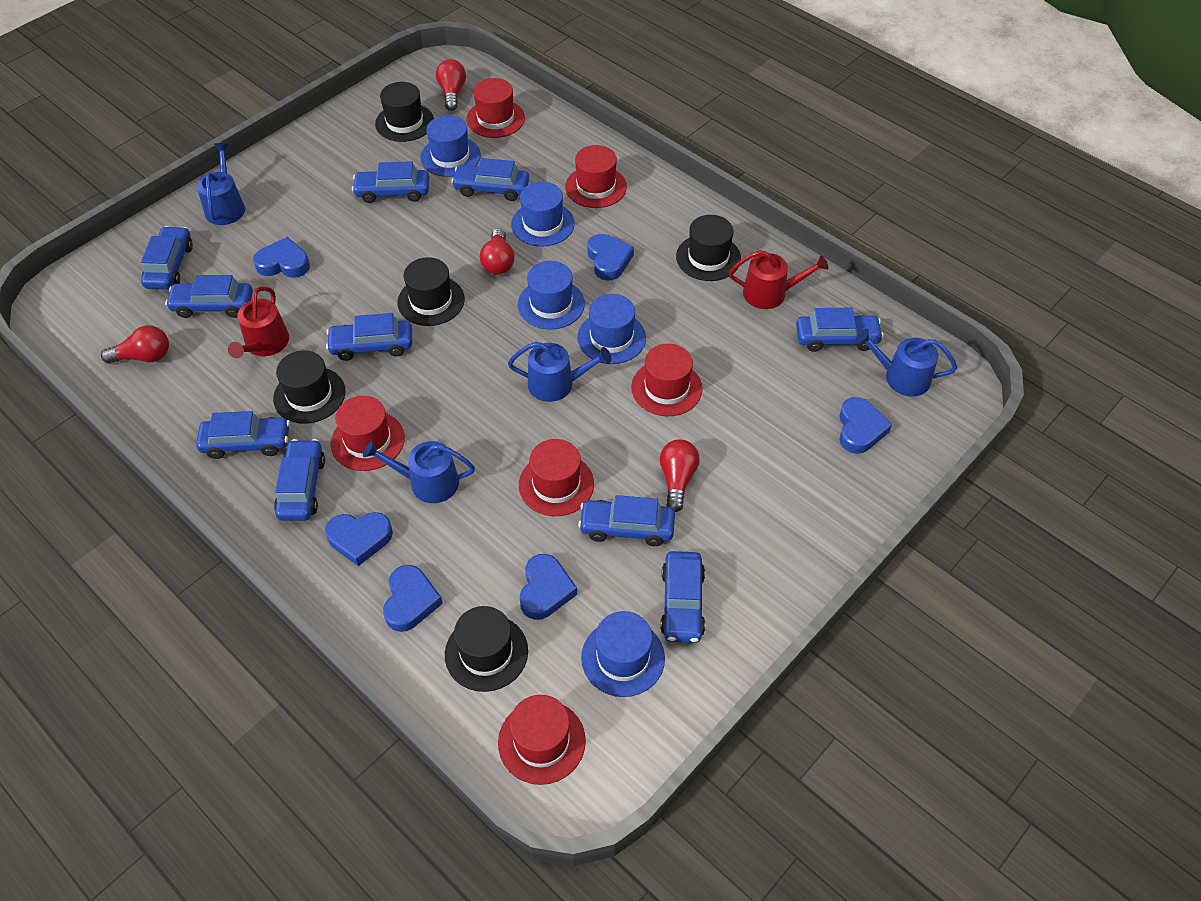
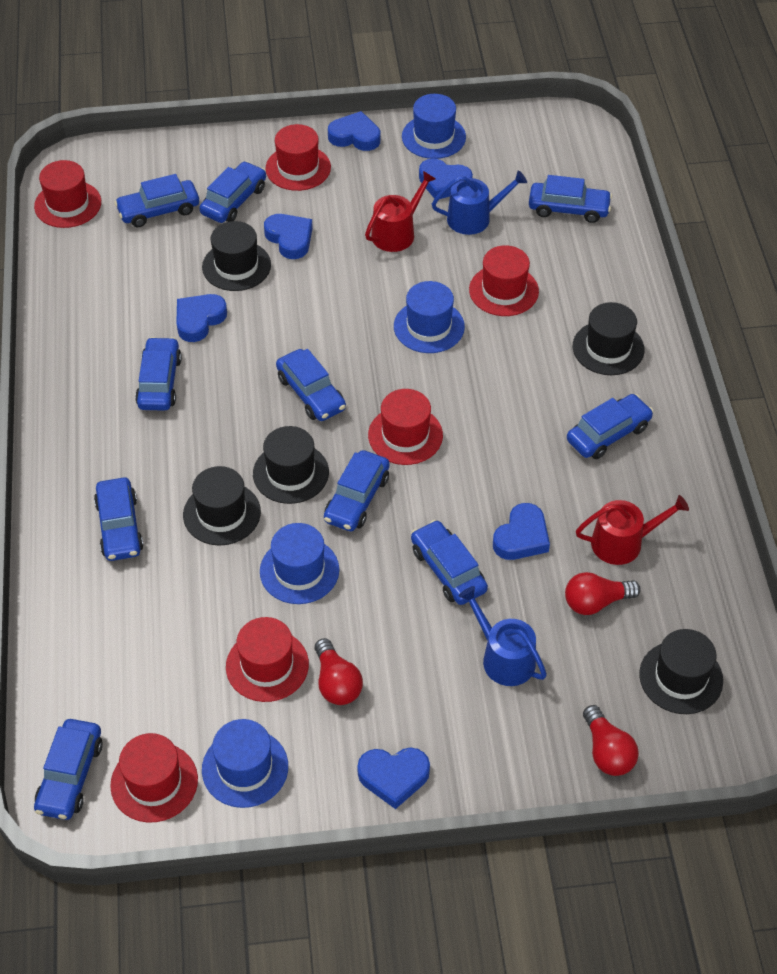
blue hat: 5 -> 4
blue watering can: 4 -> 2
red light bulb: 4 -> 3

